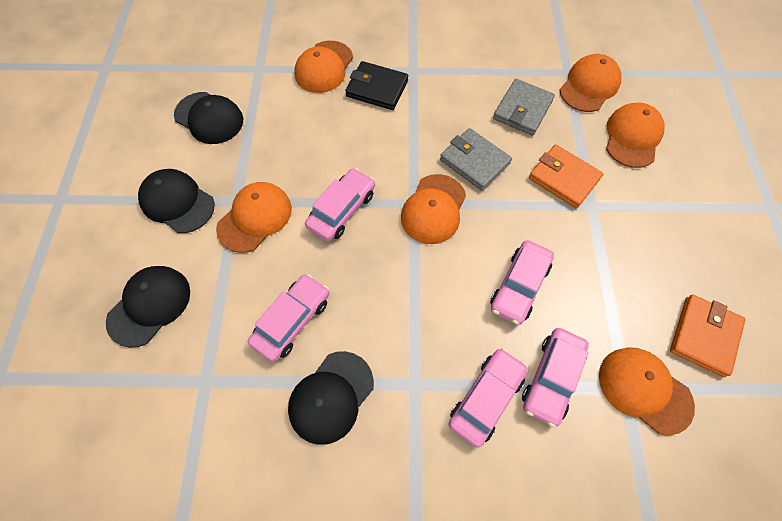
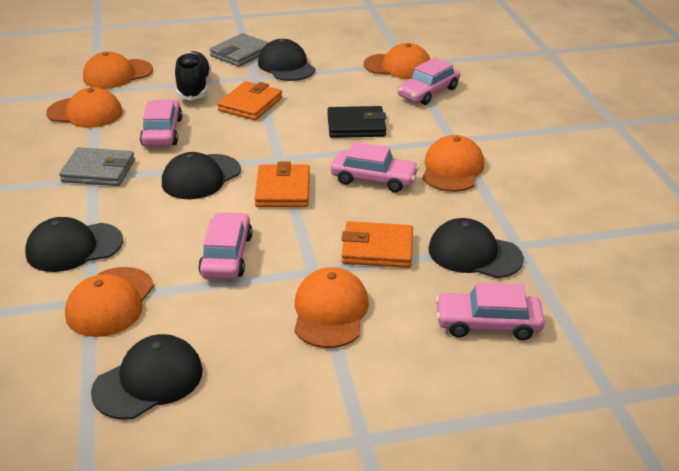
black cap: 4 -> 5
black shoe: 0 -> 1
orange wallet: 2 -> 3

